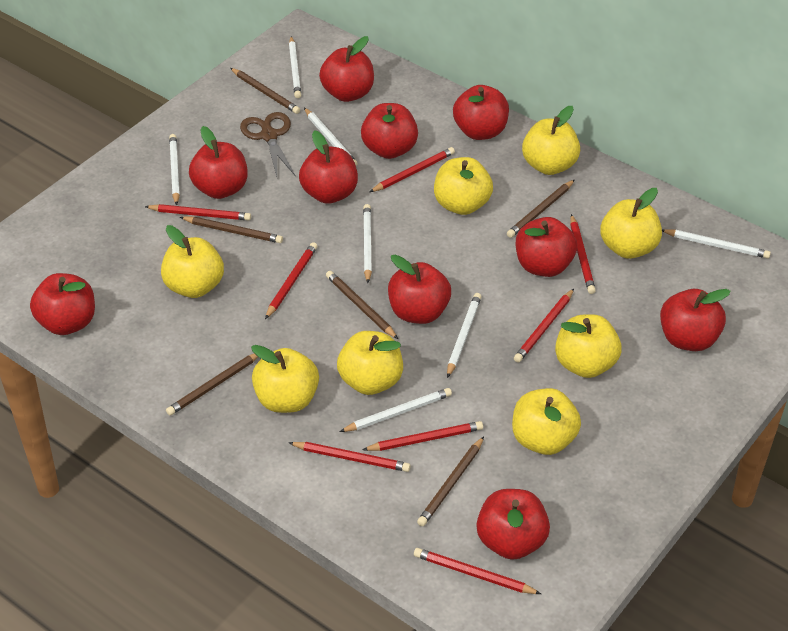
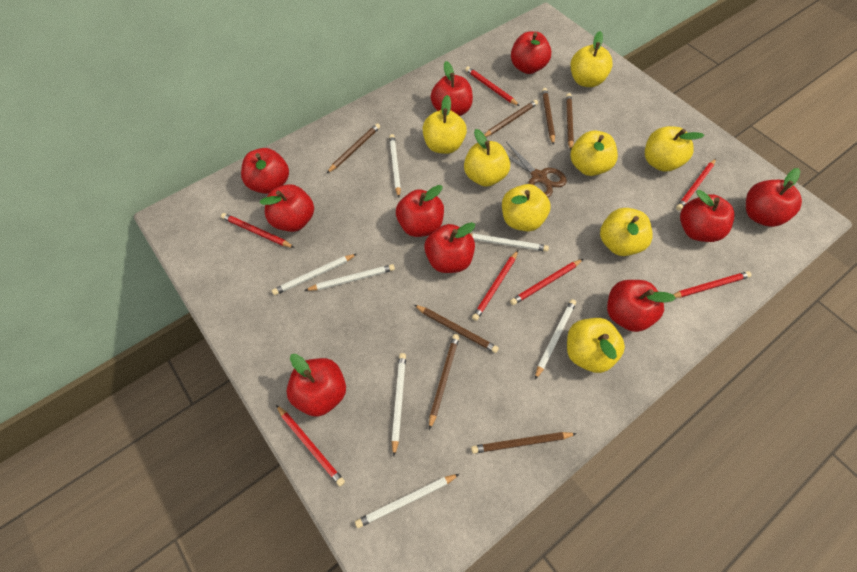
brown pencil: 6 -> 7
red pencil: 8 -> 7

